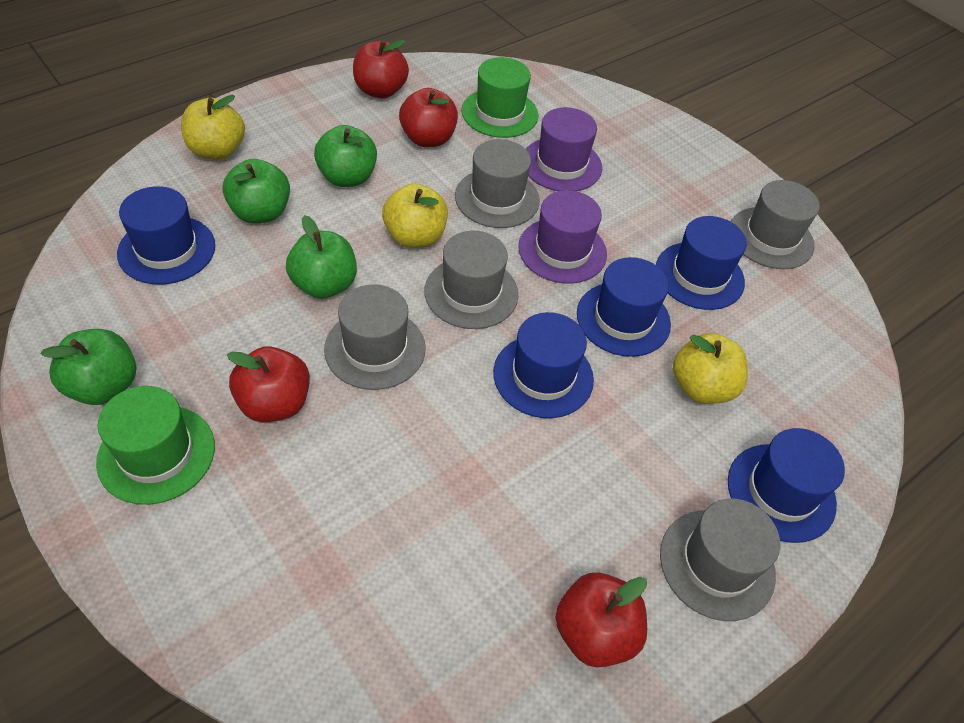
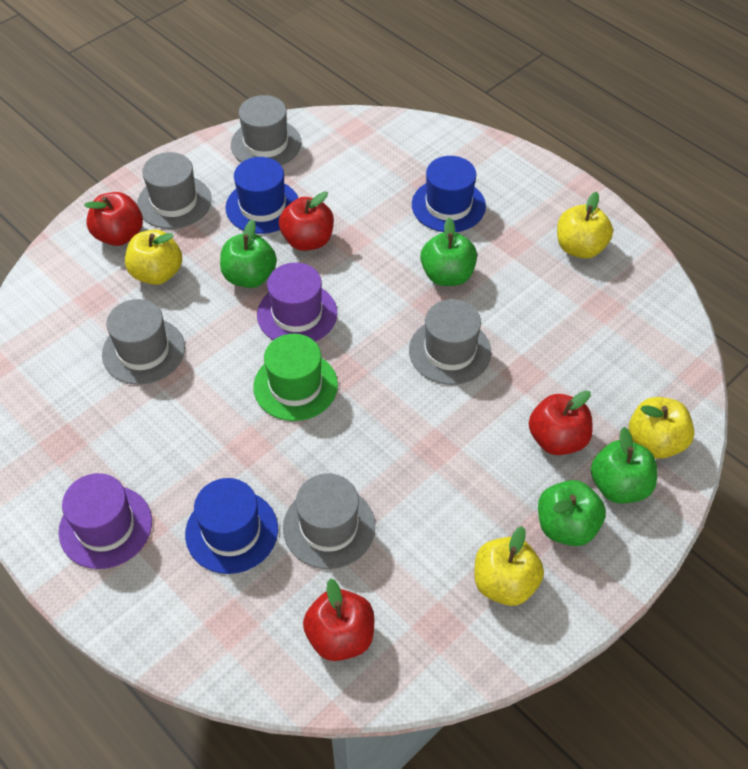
blue hat: 5 -> 3
green hat: 2 -> 1
yellow apple: 3 -> 4

